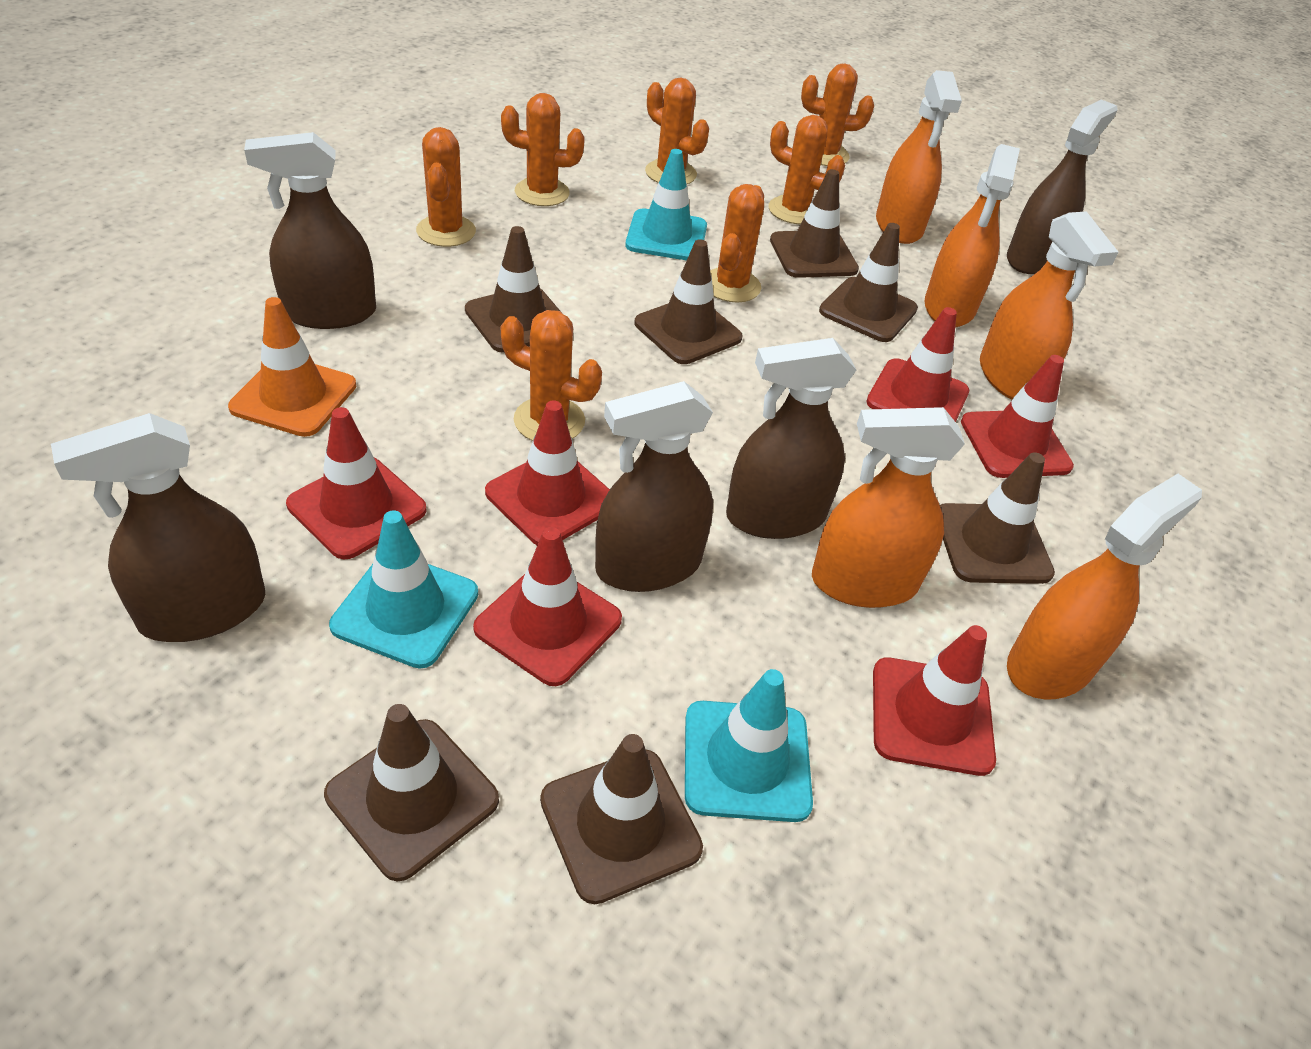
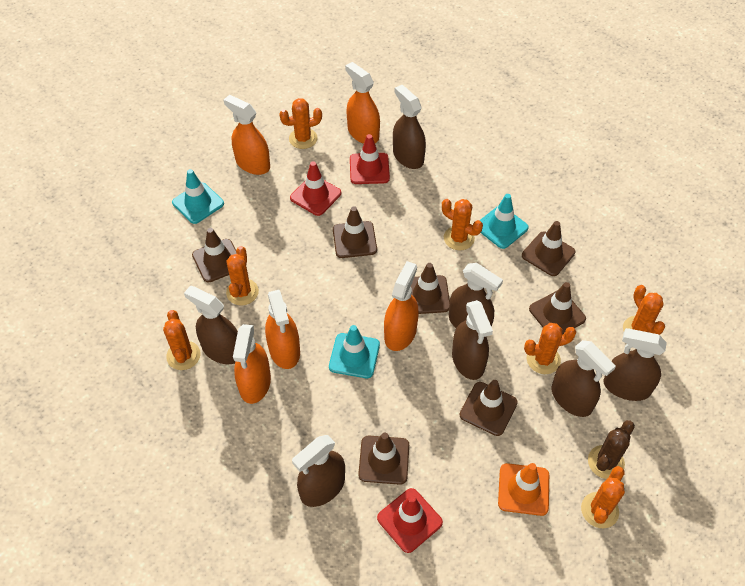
brown cactus: 0 -> 1
brown spray bottle: 5 -> 7
red traffic cone: 6 -> 3

